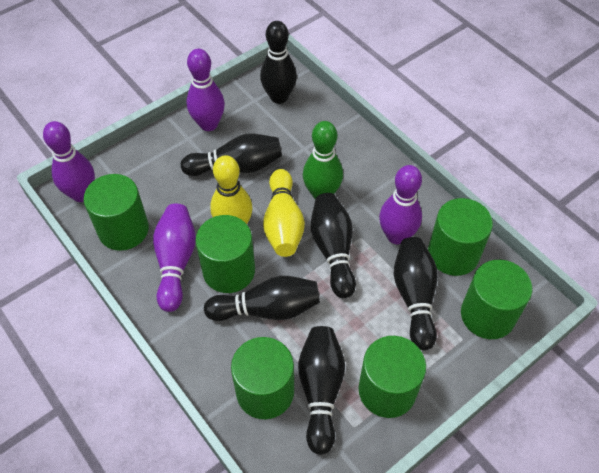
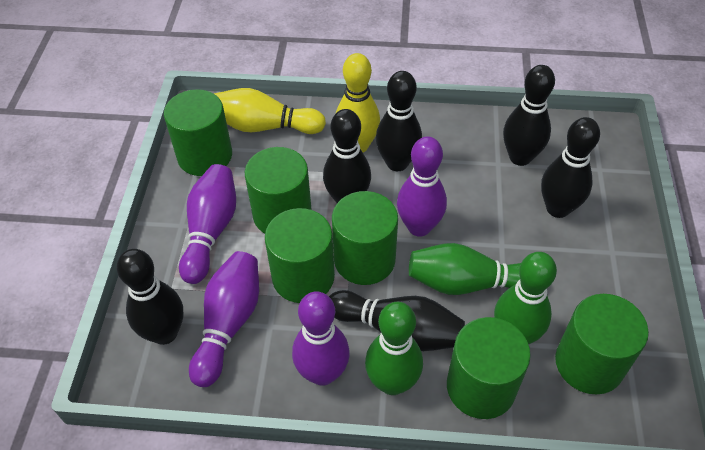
green bowling pin: 1 -> 3

